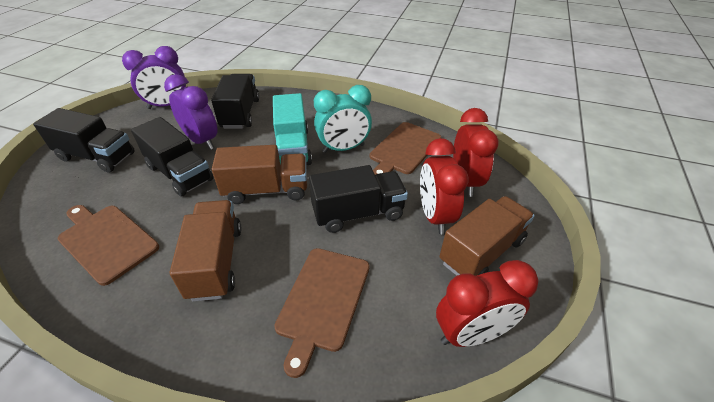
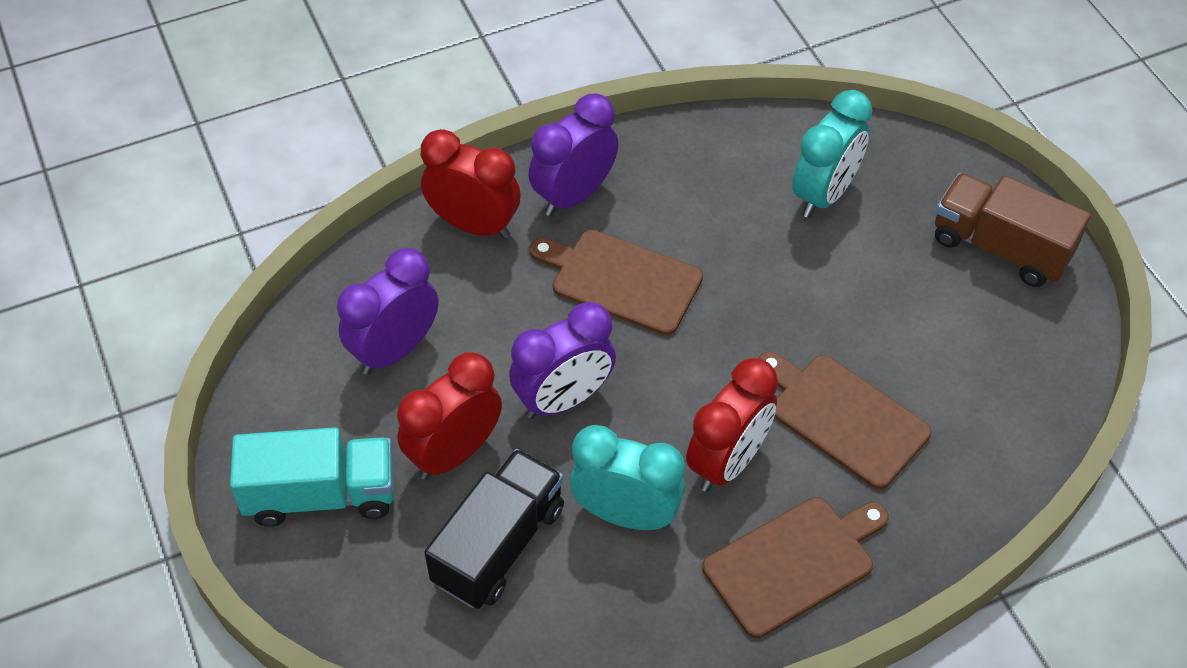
black truck: 4 -> 1
brown truck: 3 -> 1
purple clock: 2 -> 3
turquoise clock: 1 -> 2

